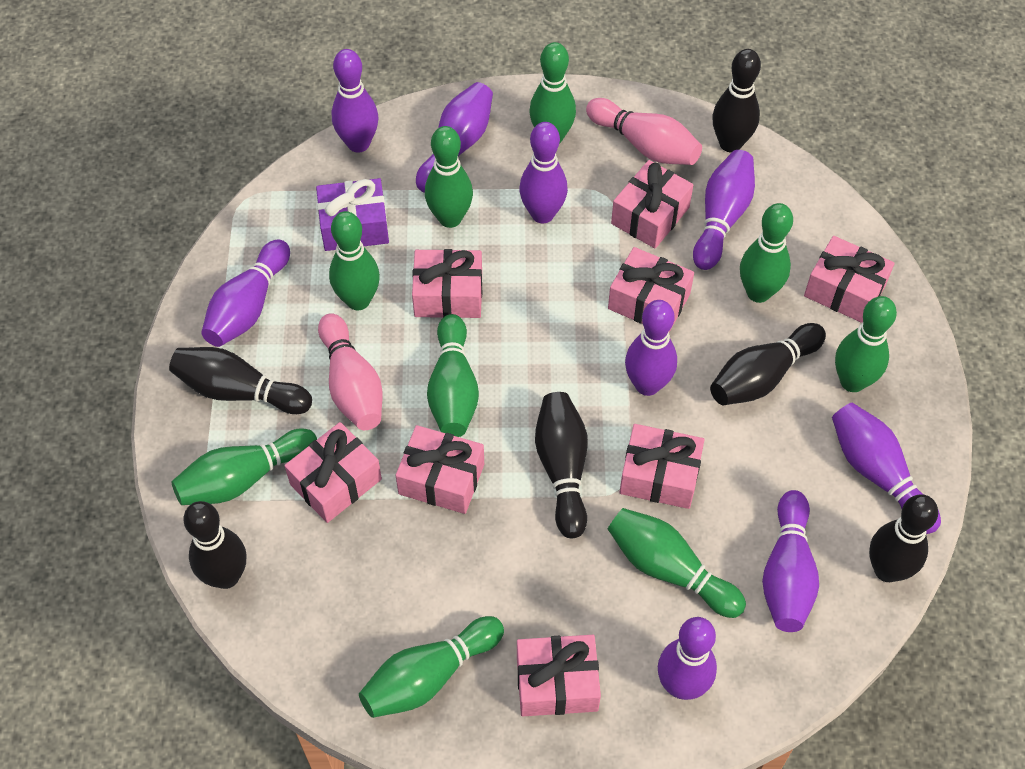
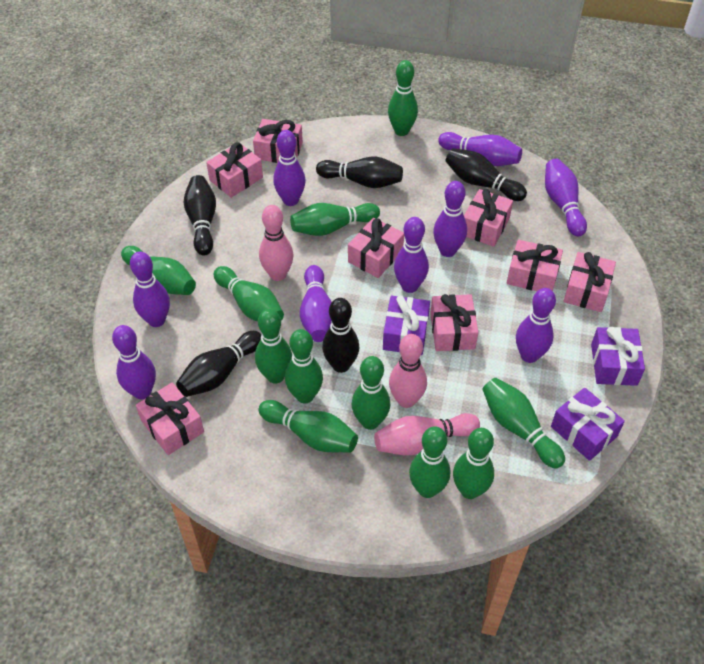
black bowling pin: 6 -> 5
green bowling pin: 9 -> 11
pink bowling pin: 2 -> 3
purple gift: 1 -> 3

